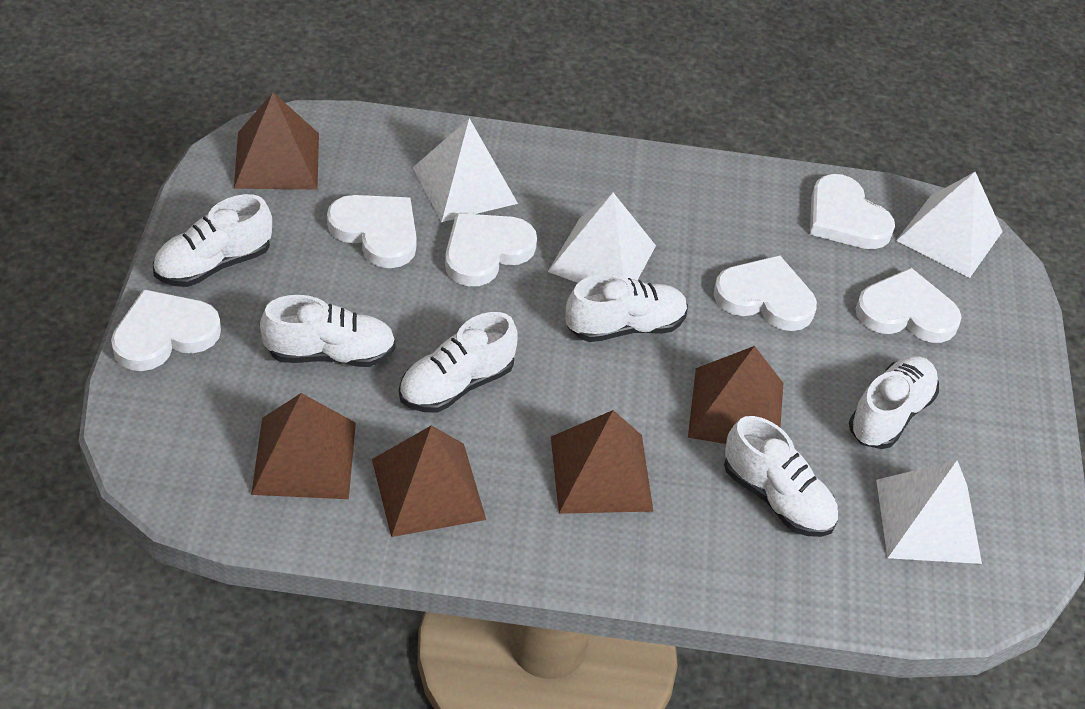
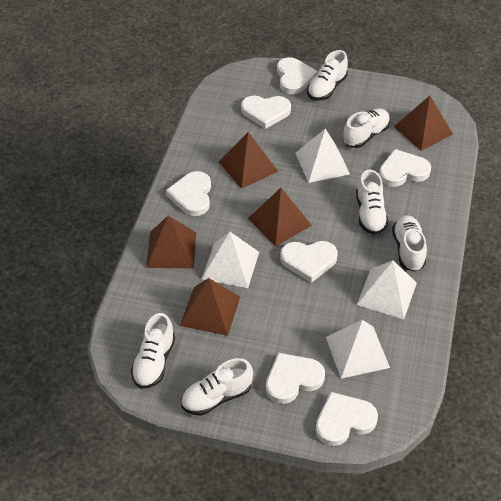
white heart: 6 -> 7

